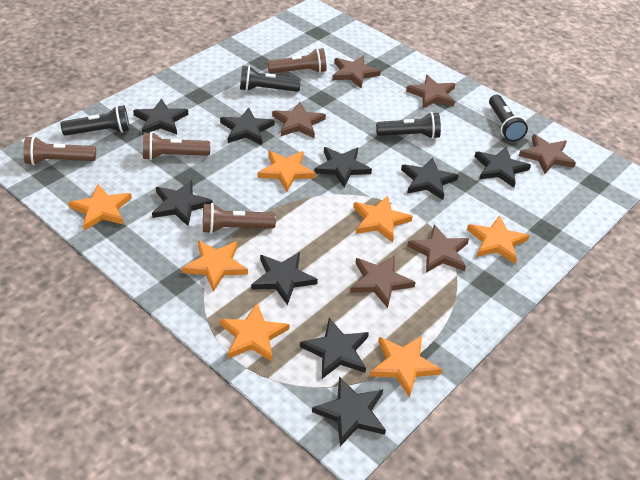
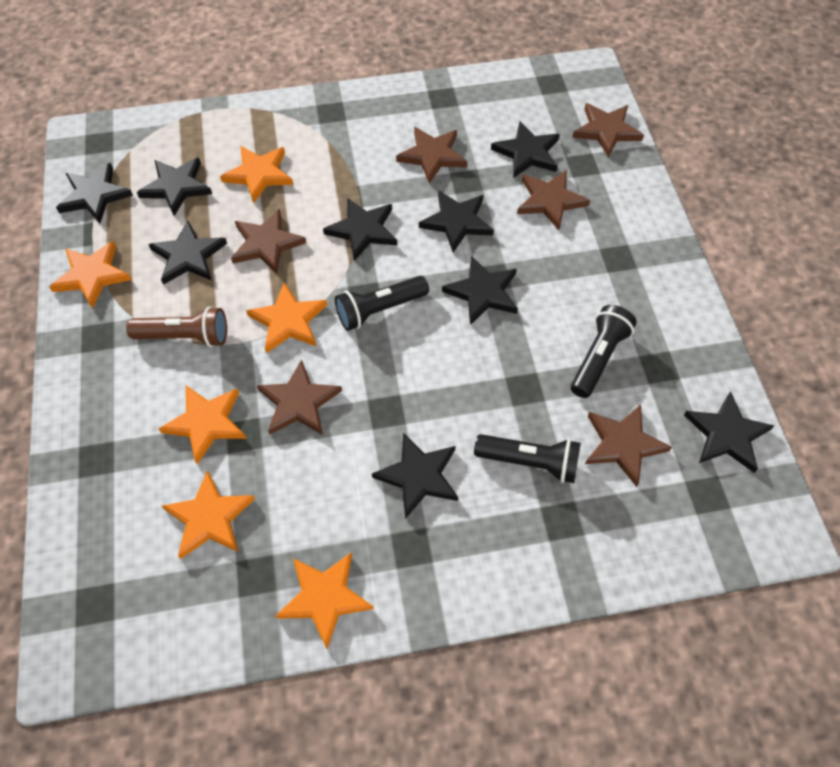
black flashlight: 4 -> 3
brown flashlight: 4 -> 1
orange star: 7 -> 6

